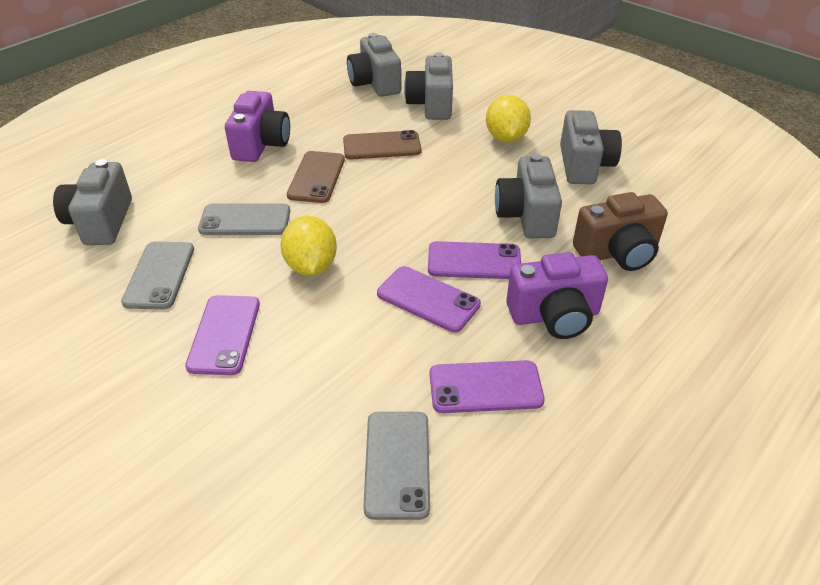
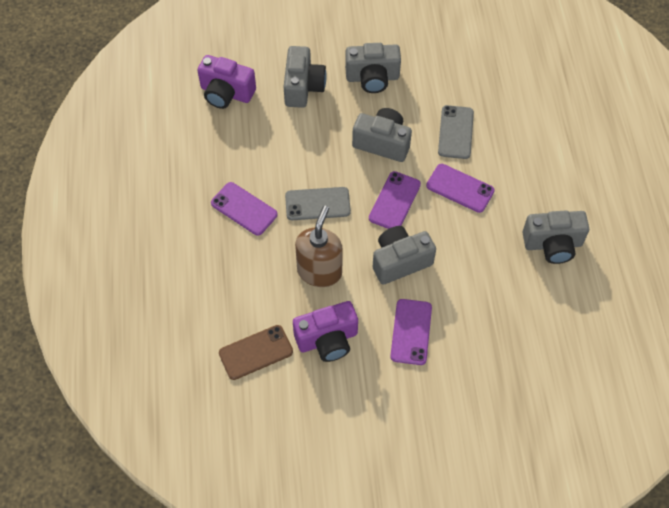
brown camera: 1 -> 0
brown phone: 2 -> 1
brown soap dispenser: 0 -> 1
grey phone: 3 -> 2
yellow lemon: 2 -> 0

